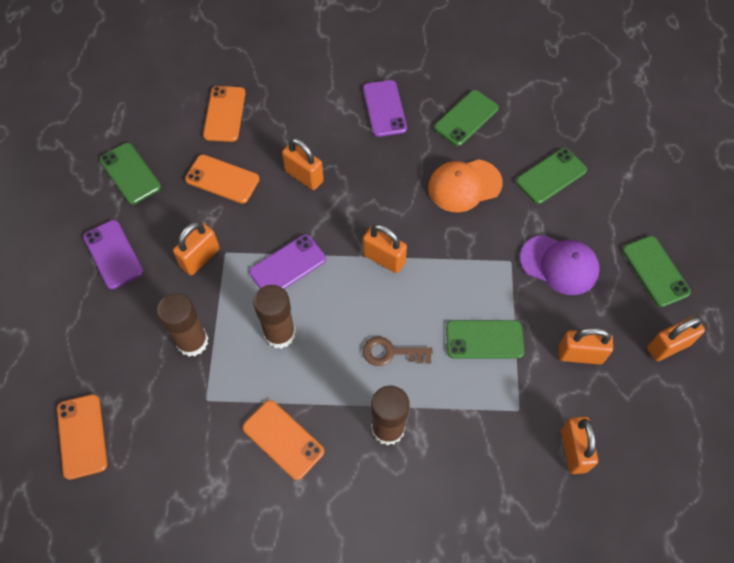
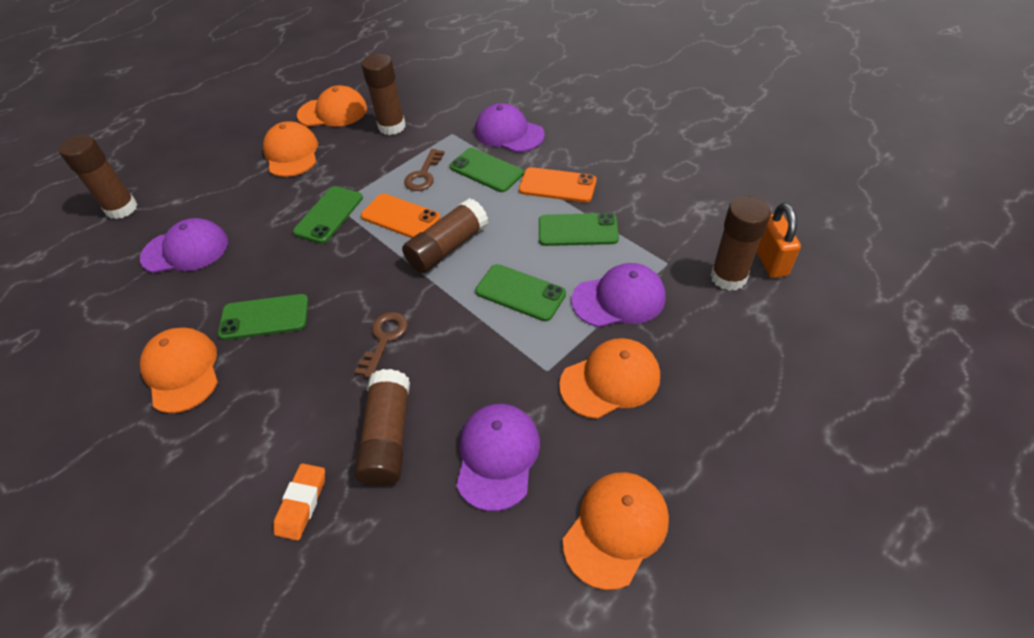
brown glue stick: 3 -> 5
brown key: 1 -> 2
orange cap: 1 -> 5
orange eraser: 0 -> 1
orange padlock: 6 -> 1
orange phone: 4 -> 2
purple cap: 1 -> 4
purple phone: 3 -> 0

